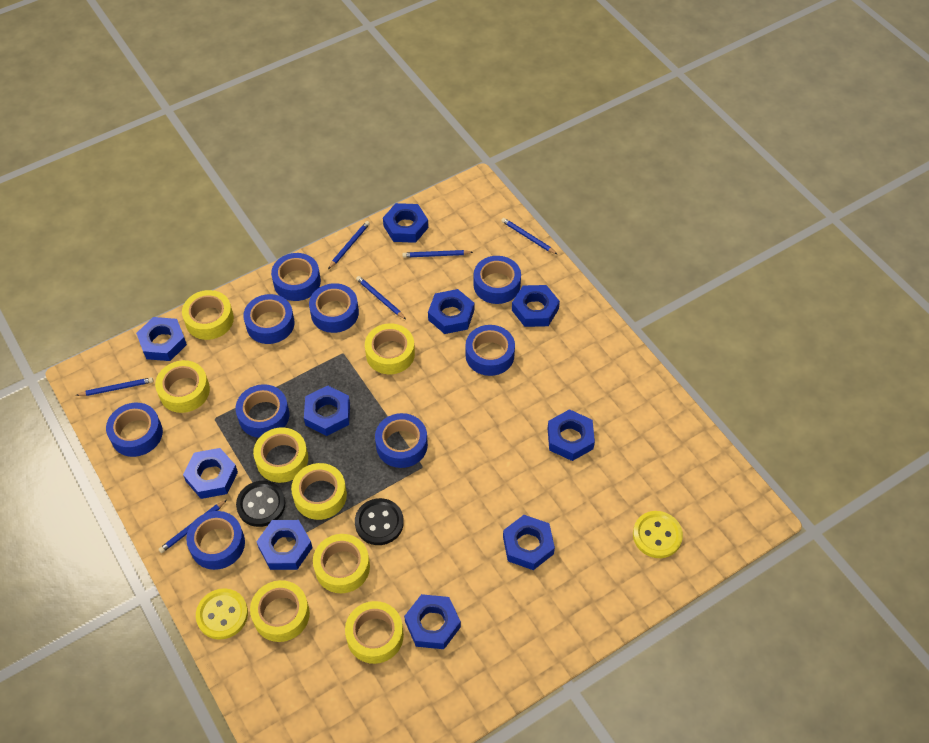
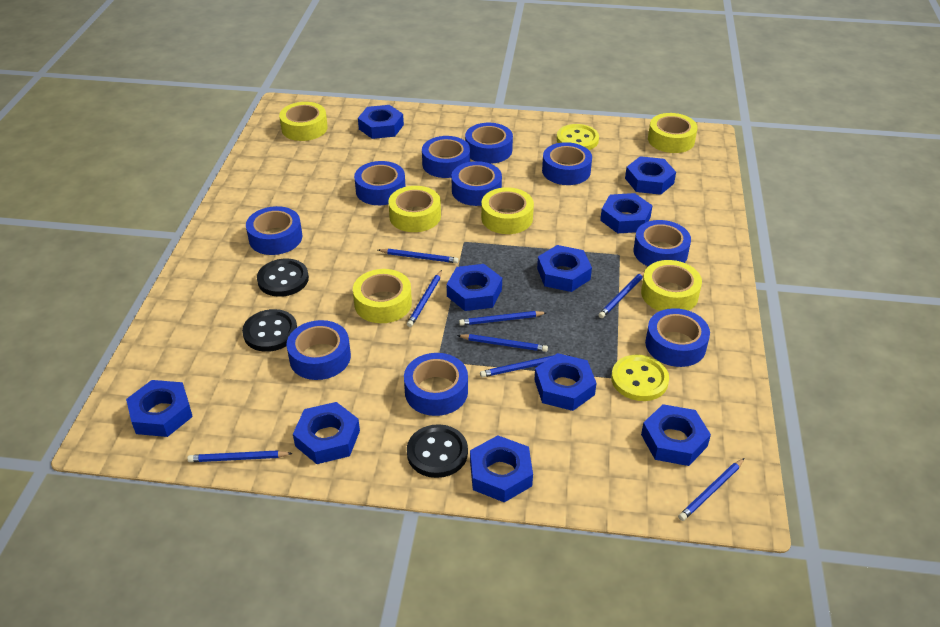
black button: 2 -> 3
blue pencil: 6 -> 8
blue tape: 9 -> 10
yellow tape: 8 -> 6

